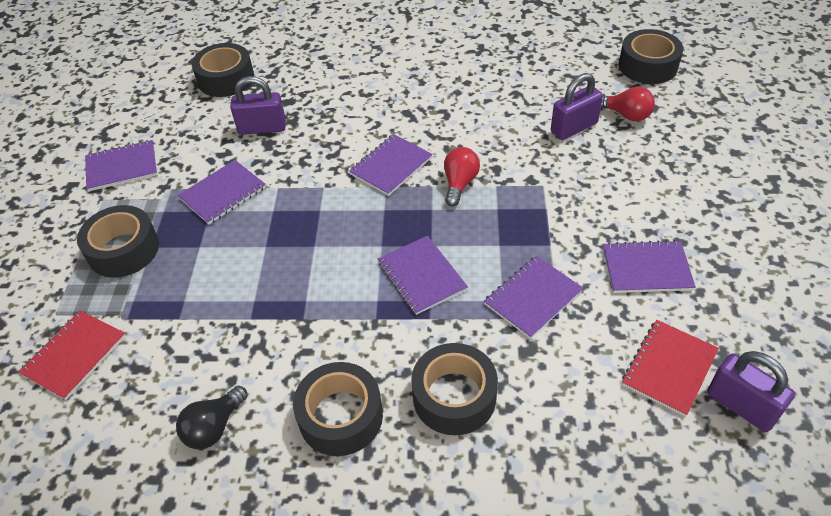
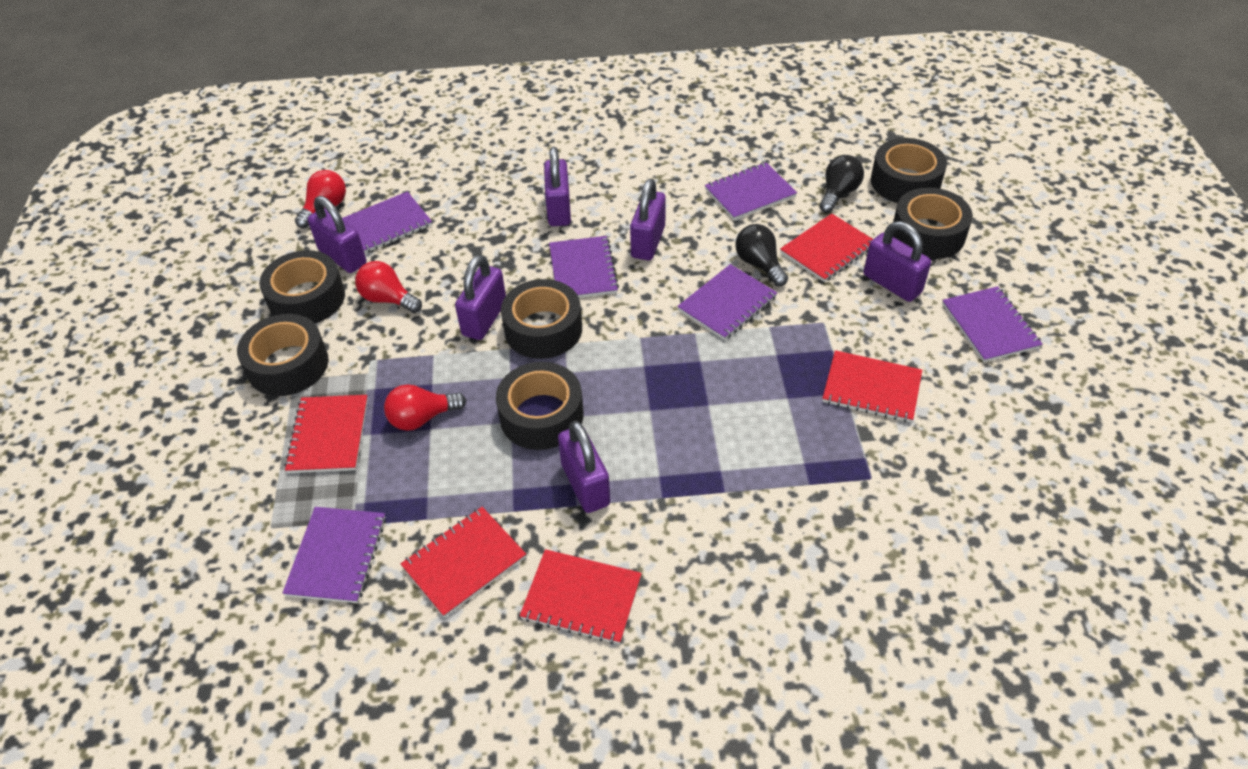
black light bulb: 1 -> 2
black tape: 5 -> 6
purple padlock: 3 -> 6
red light bulb: 2 -> 3
red notebook: 2 -> 5

